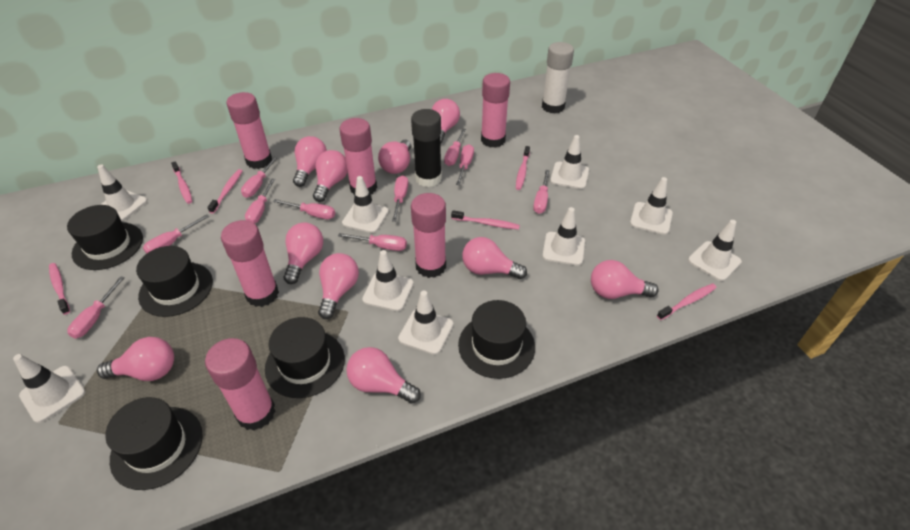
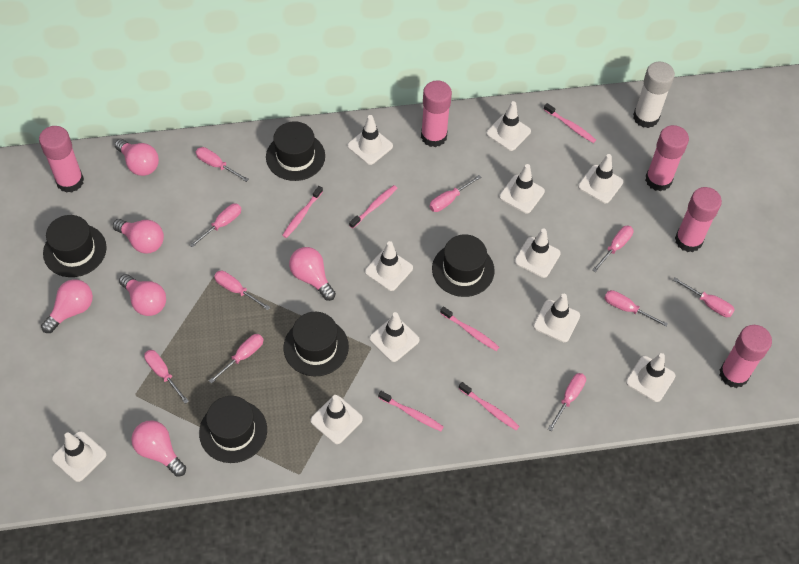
black glue stick: 1 -> 0
pink glue stick: 6 -> 5
pink light bulb: 10 -> 6
white traffic cone: 9 -> 11

